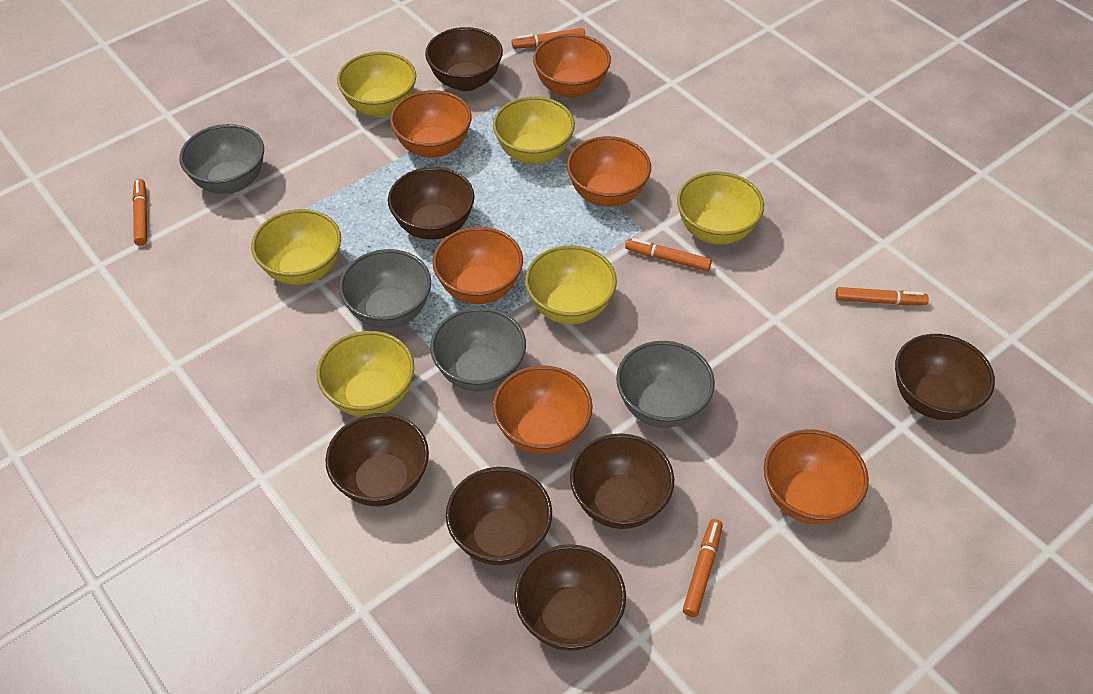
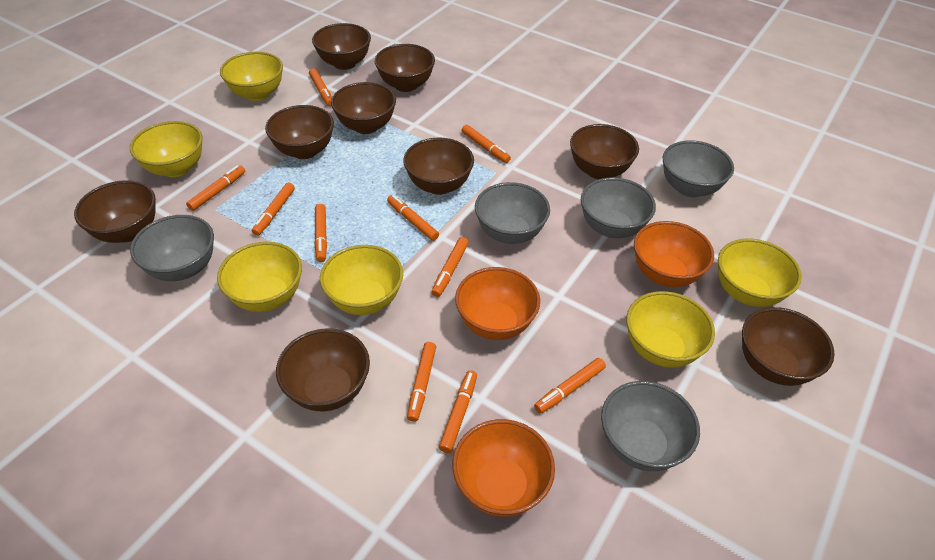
brown bowl: 7 -> 9
grey bowl: 4 -> 5
orange bowl: 6 -> 3
orange marker: 5 -> 10

